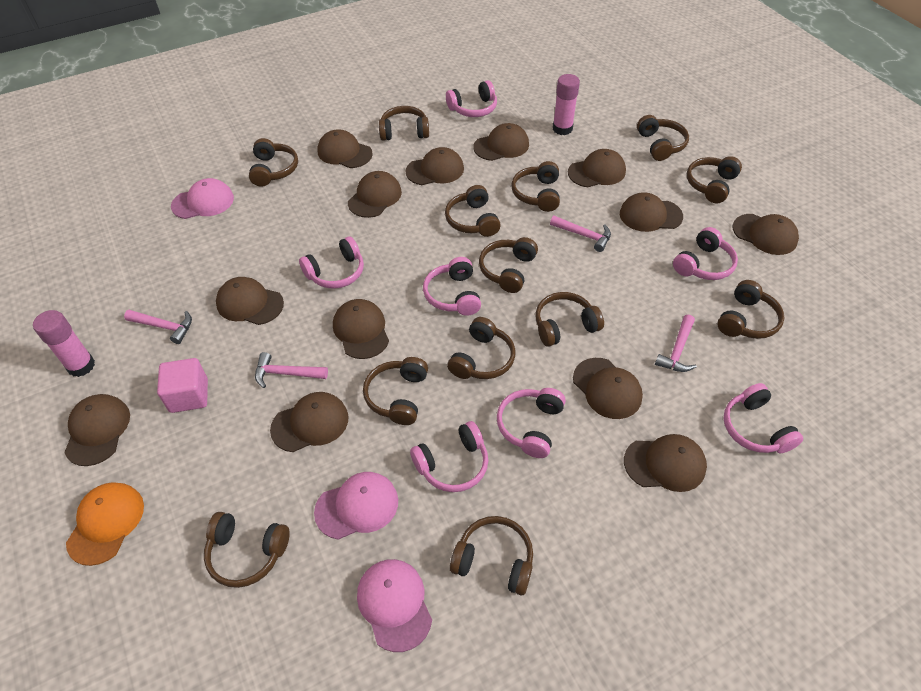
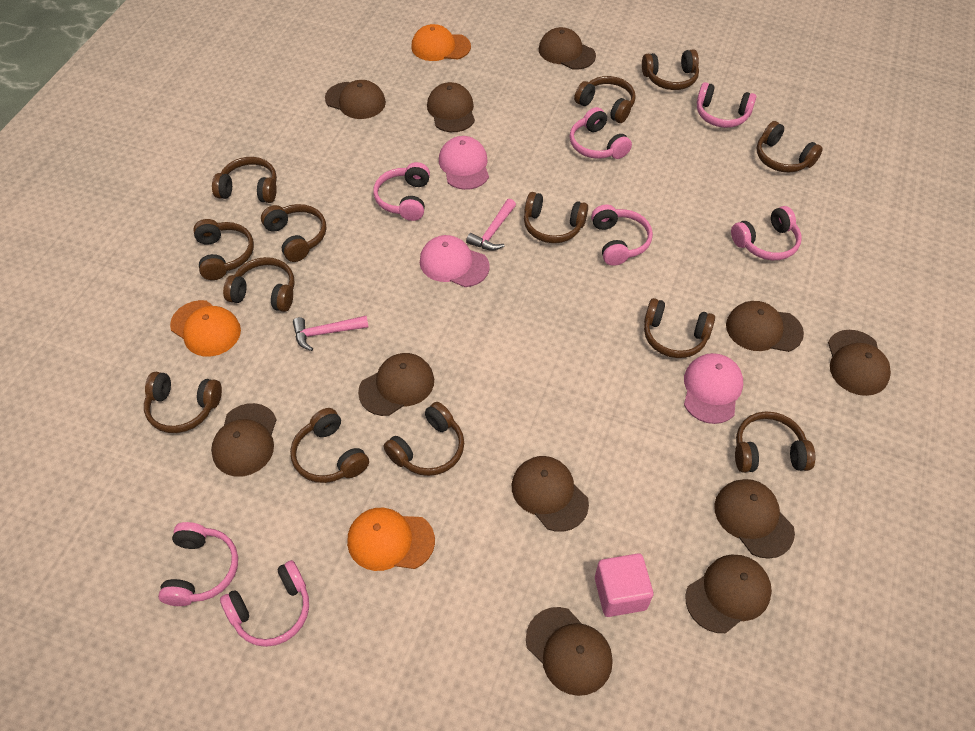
brown cap: 13 -> 11
orange cap: 1 -> 3
pink glue stick: 2 -> 0
pink hammer: 4 -> 2

